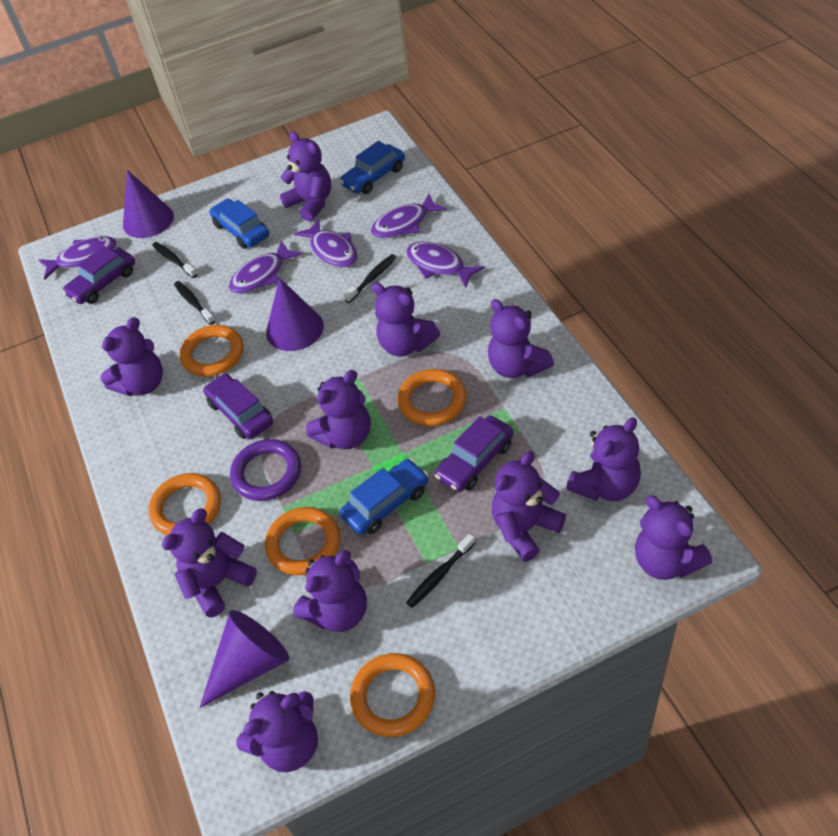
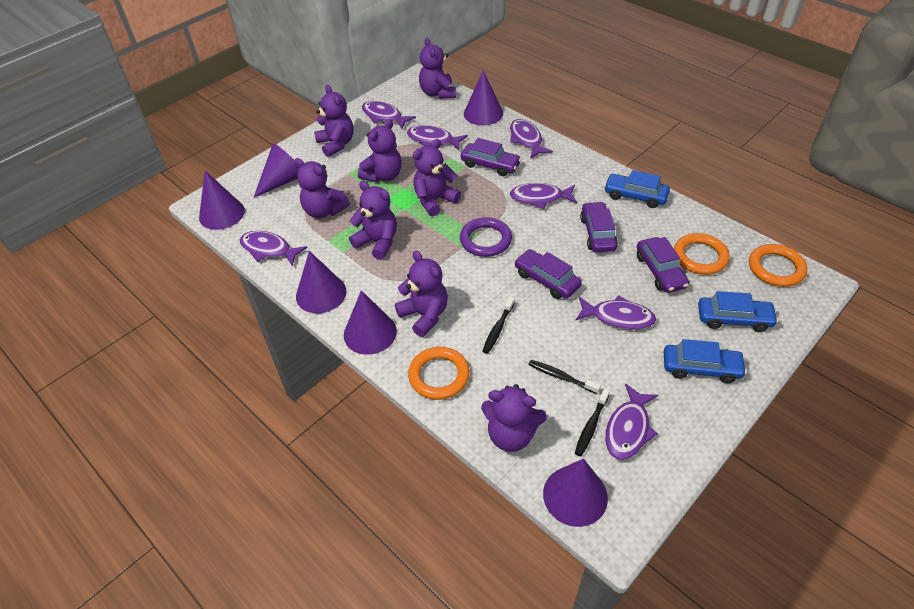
black toothbrush: 4 -> 3
orange ring: 5 -> 3
purple car: 3 -> 4
purple cone: 3 -> 6
purple fish: 5 -> 7
purple teddy bear: 11 -> 8

